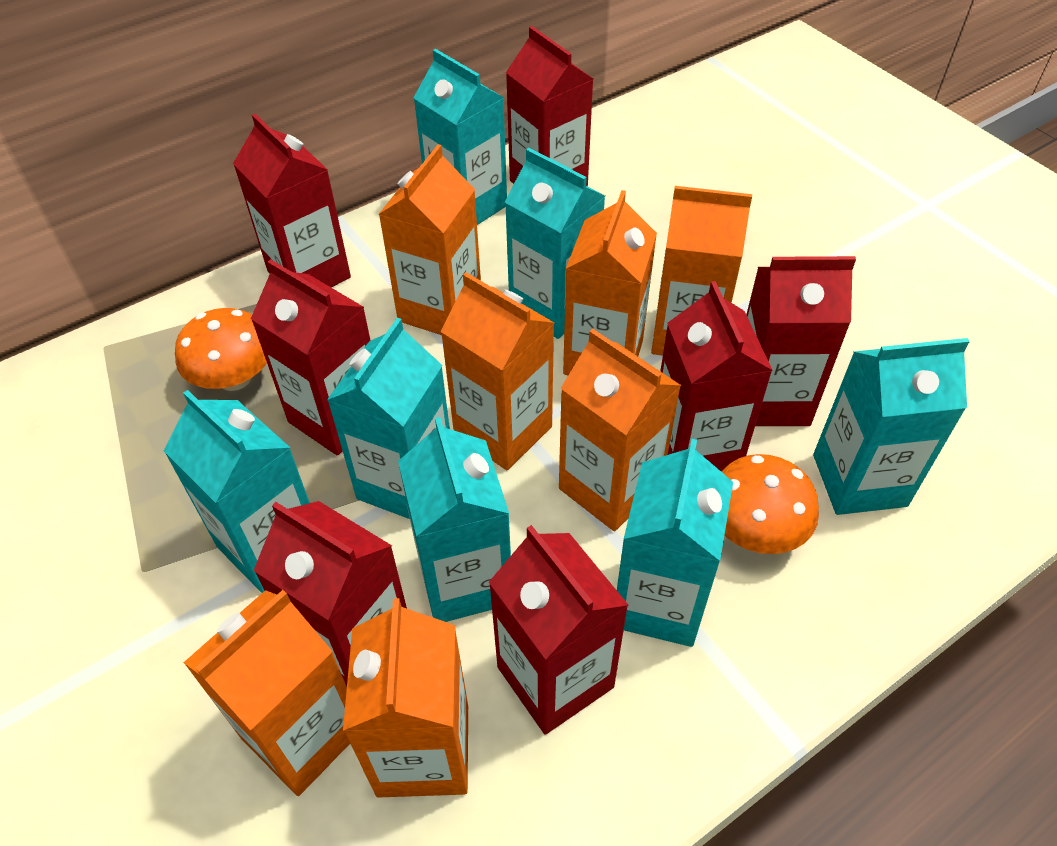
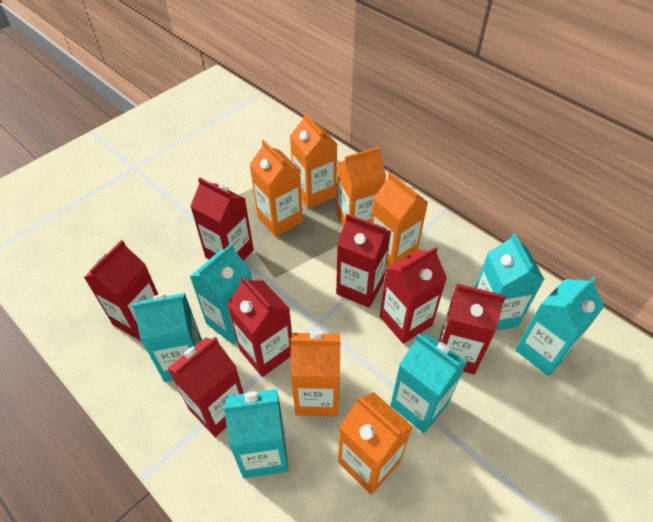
orange carton: 7 -> 6
orange mushroom: 2 -> 0
turquoise carton: 7 -> 6

